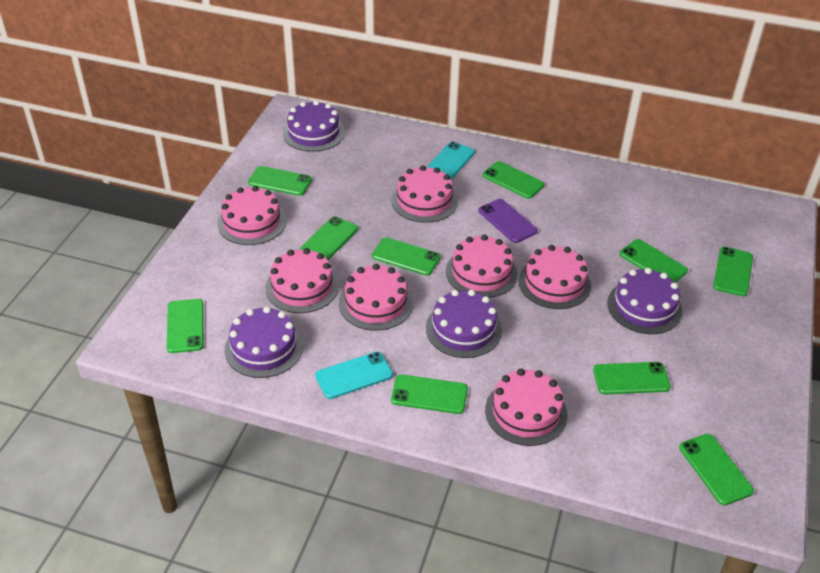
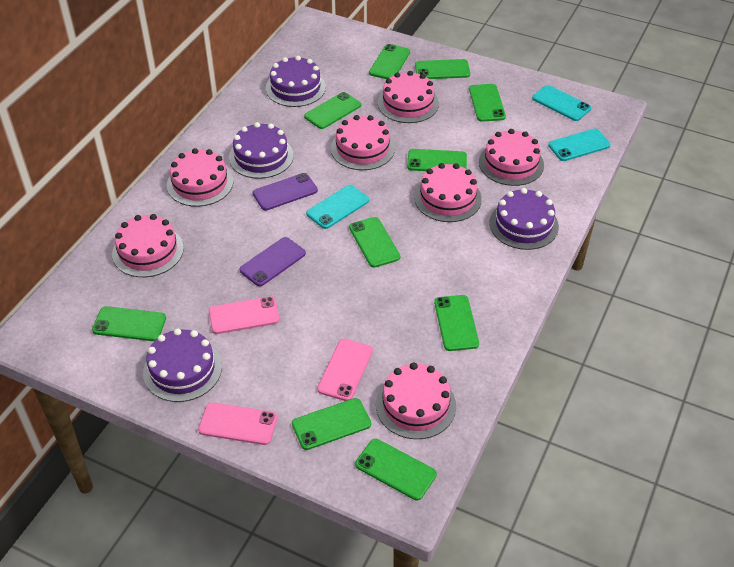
pink phone: 0 -> 3
purple phone: 1 -> 2
turquoise phone: 2 -> 3

